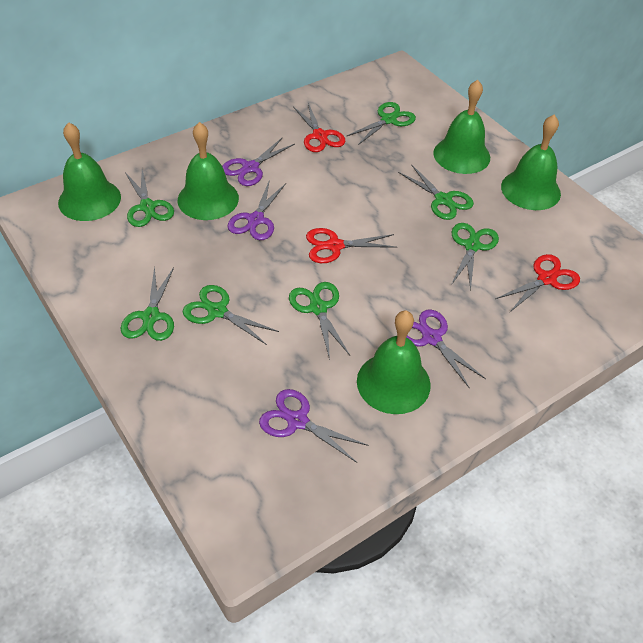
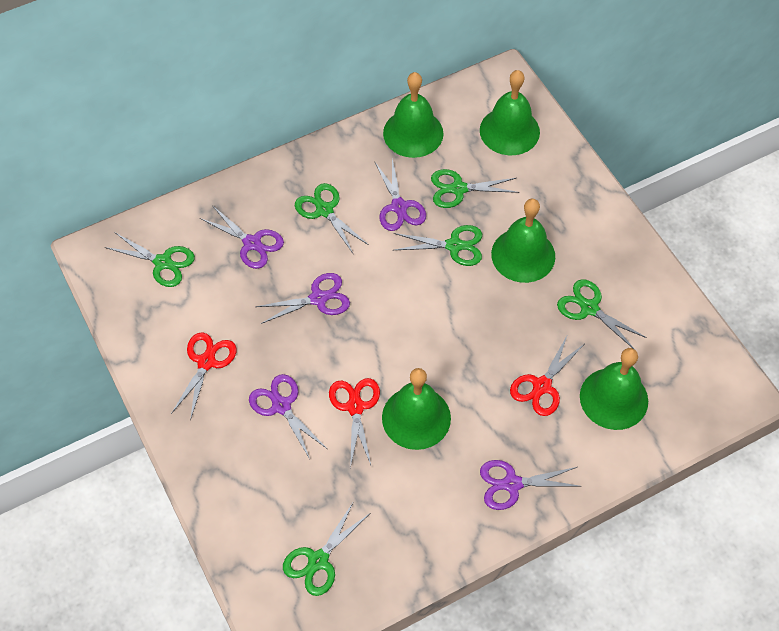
green scissors: 7 -> 6
purple scissors: 4 -> 5

